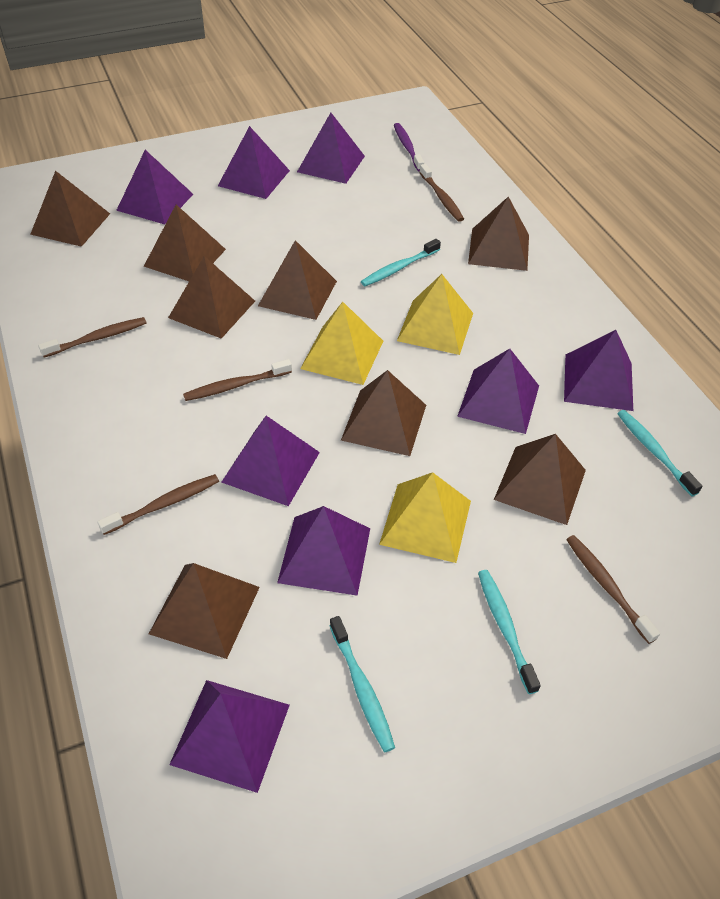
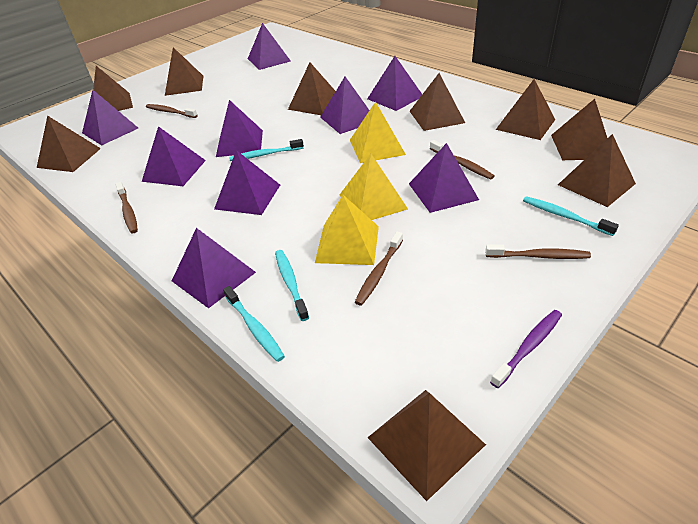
brown pyramid: 8 -> 9
purple pyramid: 8 -> 9

